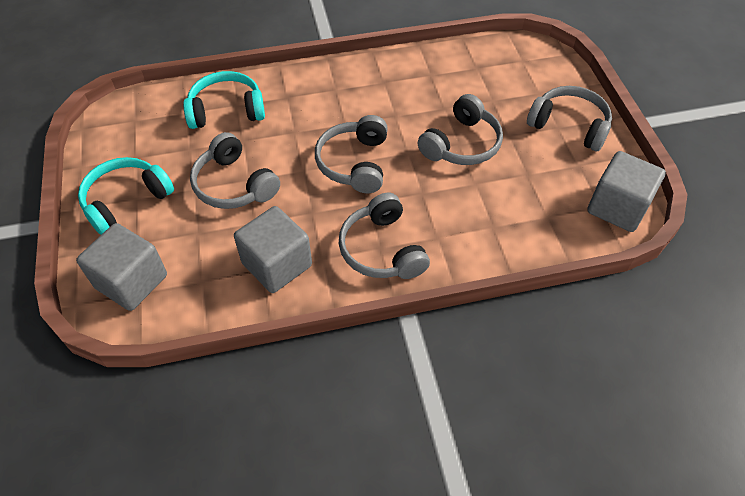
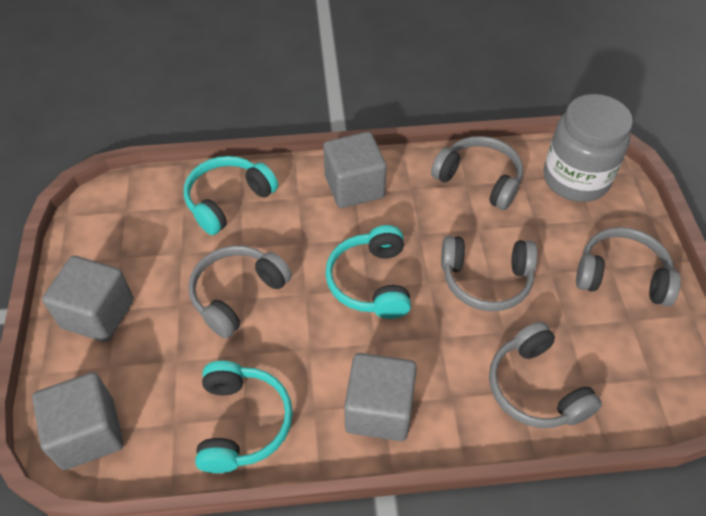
grey cube: 3 -> 4
grey jar: 0 -> 1
turquoise headphones: 2 -> 3

